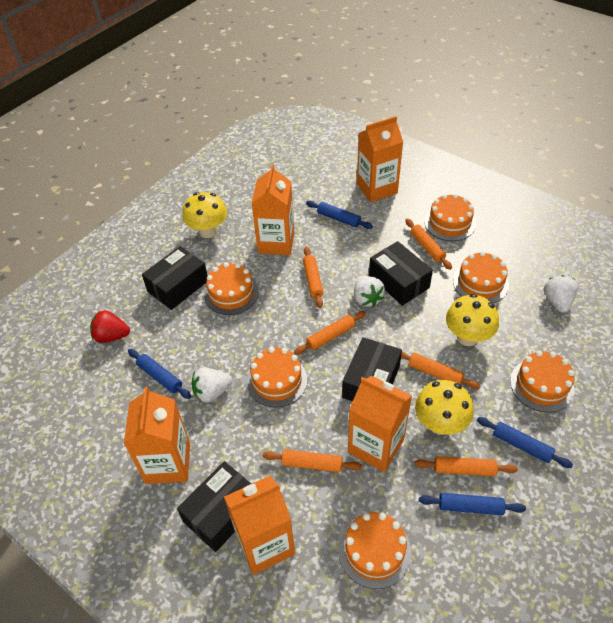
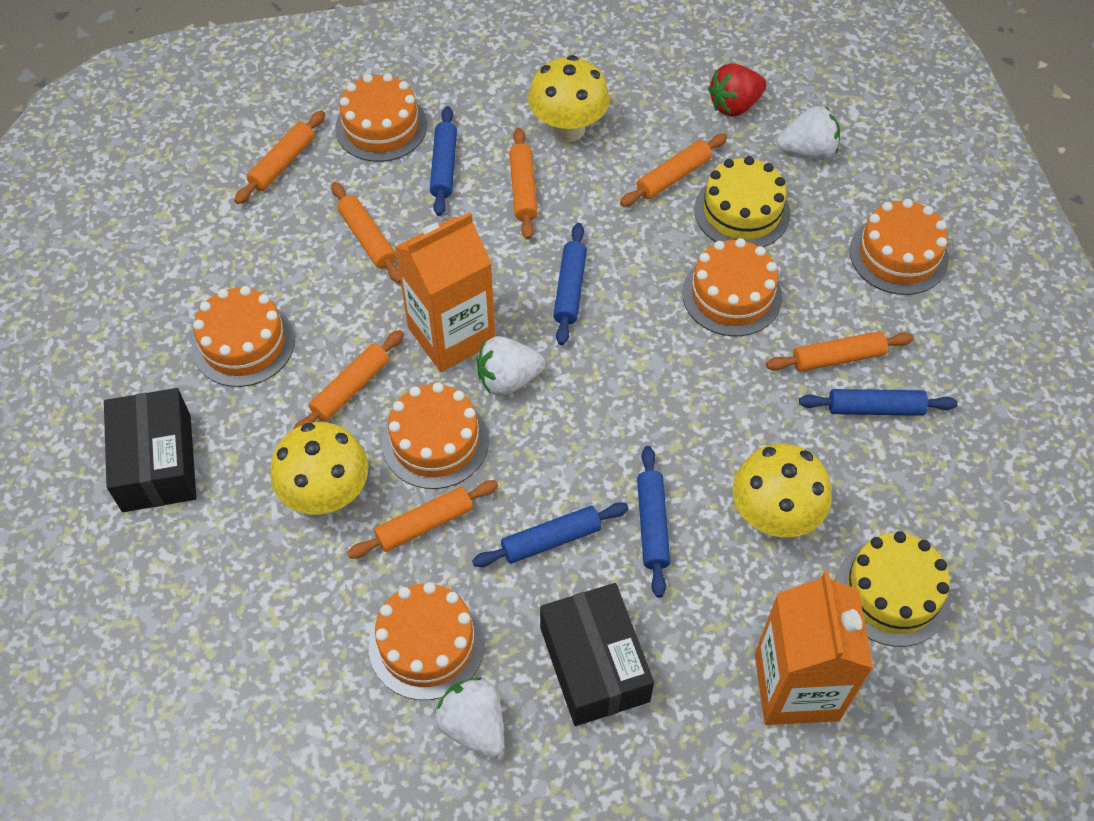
black box: 4 -> 2
blue rolling pin: 4 -> 5
orange carton: 5 -> 2
orange rolling pin: 6 -> 7
yellow cake: 0 -> 2

